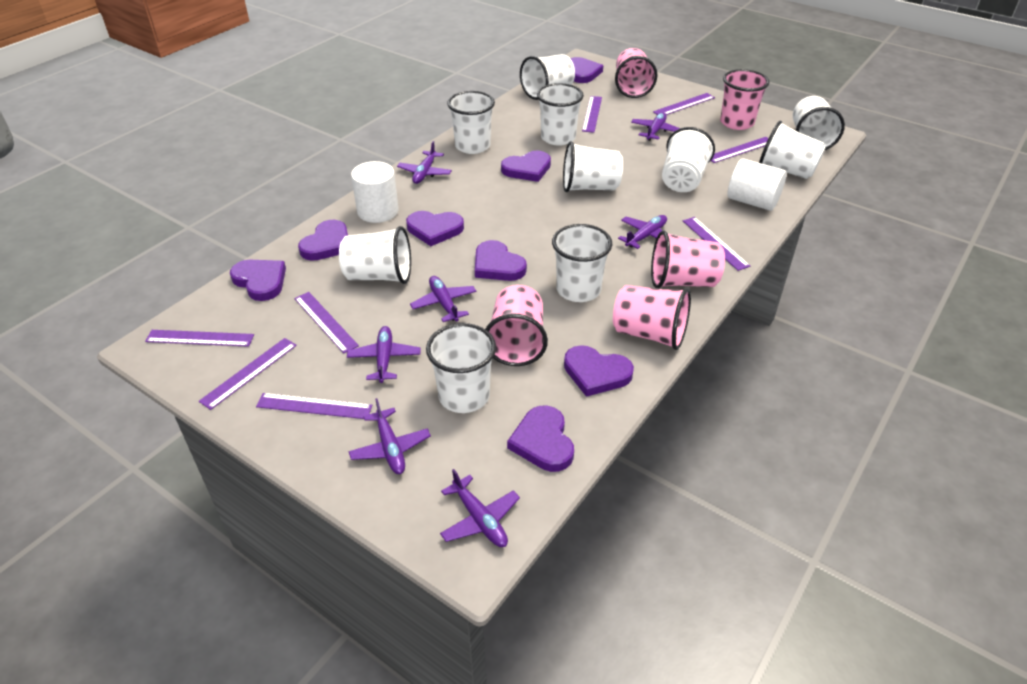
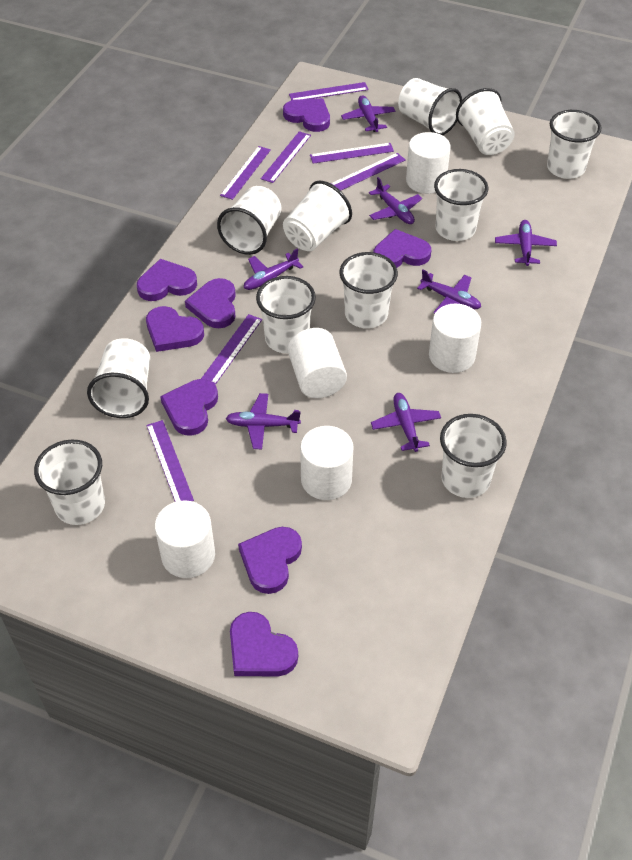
pink cup: 5 -> 0
purple ruler: 8 -> 7
white cup: 10 -> 11
white cylinder: 2 -> 5

